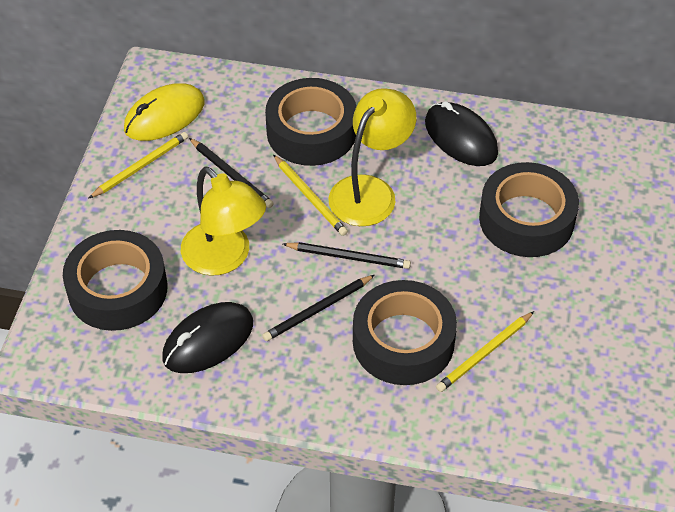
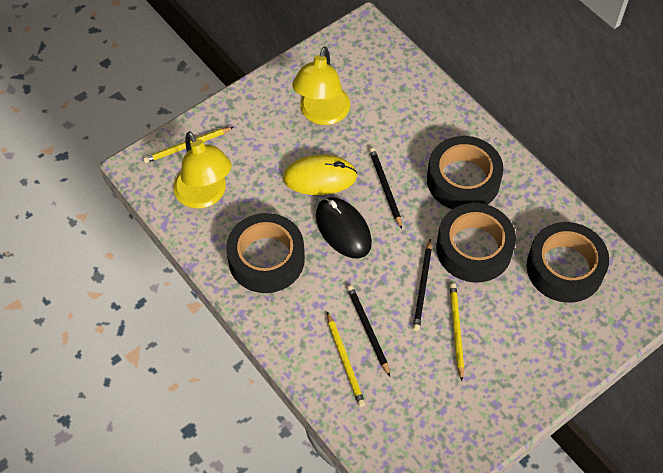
black mouse: 2 -> 1

